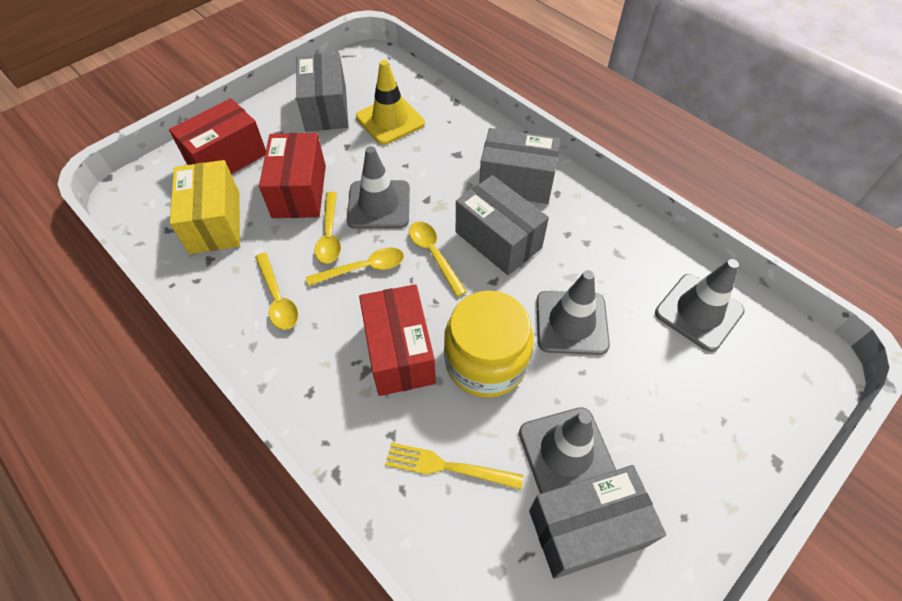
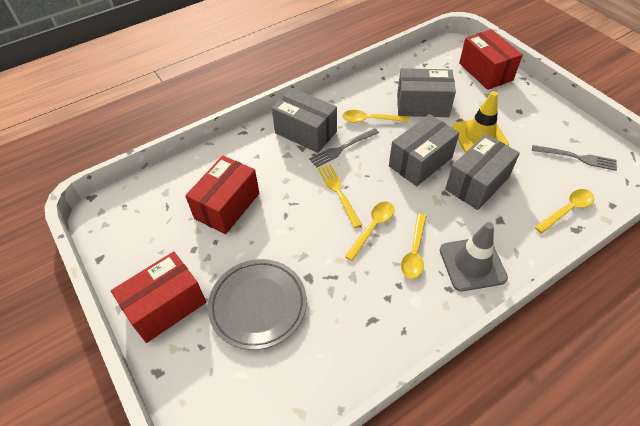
grey fork: 0 -> 2
grey plate: 0 -> 1
grey traffic cone: 4 -> 1
yellow box: 1 -> 0
yellow jar: 1 -> 0

